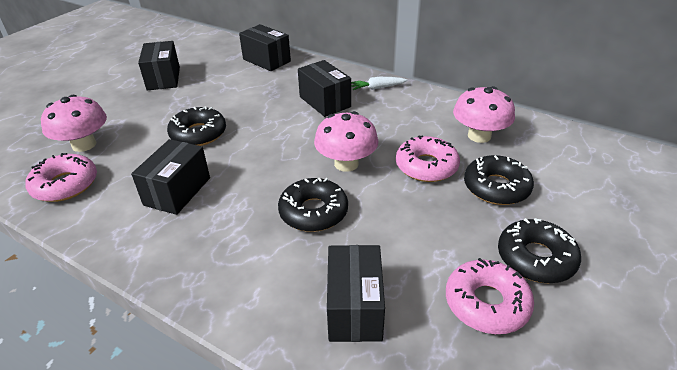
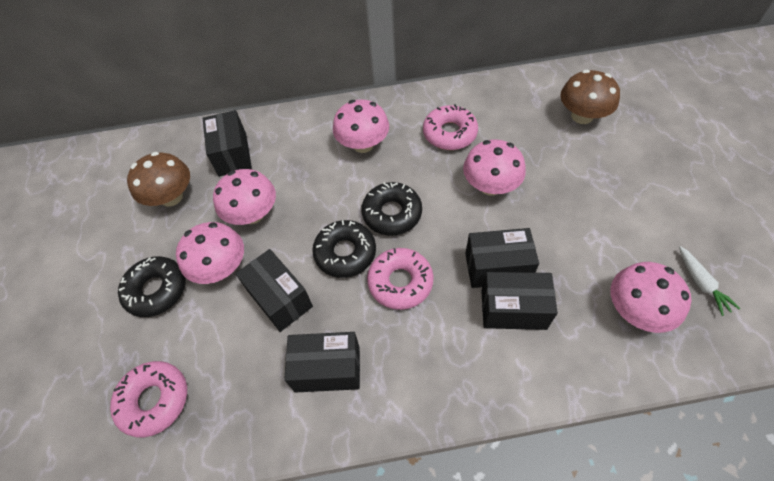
black donut: 4 -> 3
brown mushroom: 0 -> 2
pink mushroom: 3 -> 5

